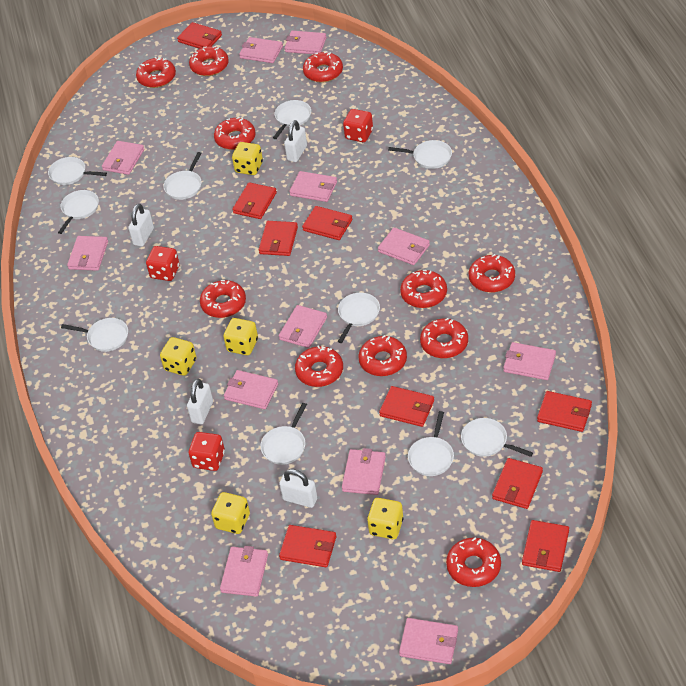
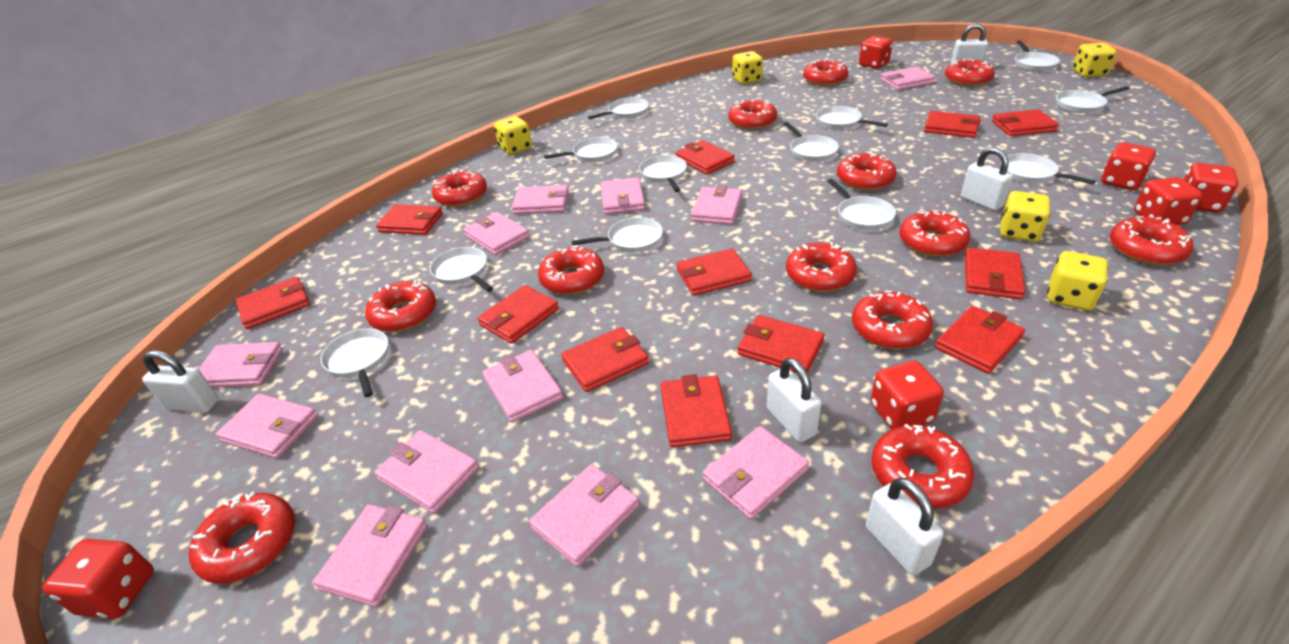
red dice: 3 -> 6
red donut: 11 -> 13
red wallet: 9 -> 12
white padlock: 4 -> 5
white pan: 10 -> 12

